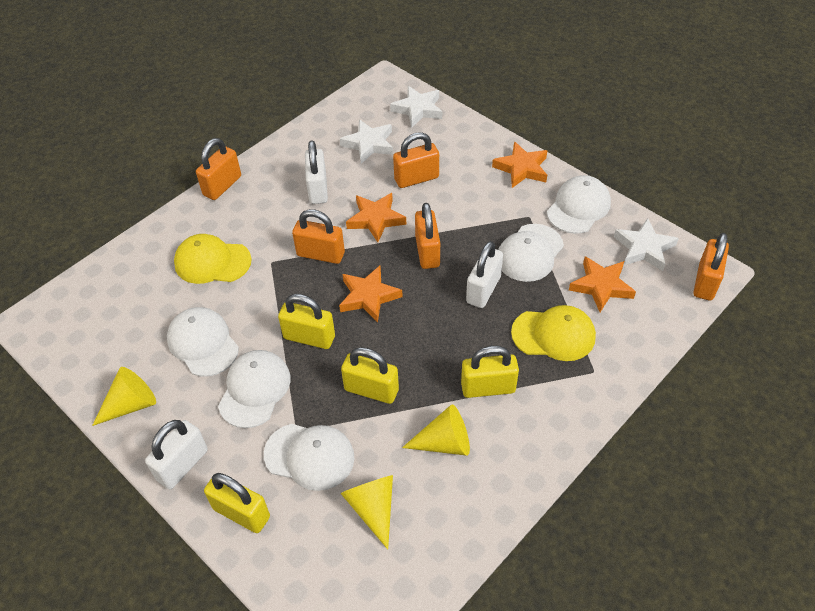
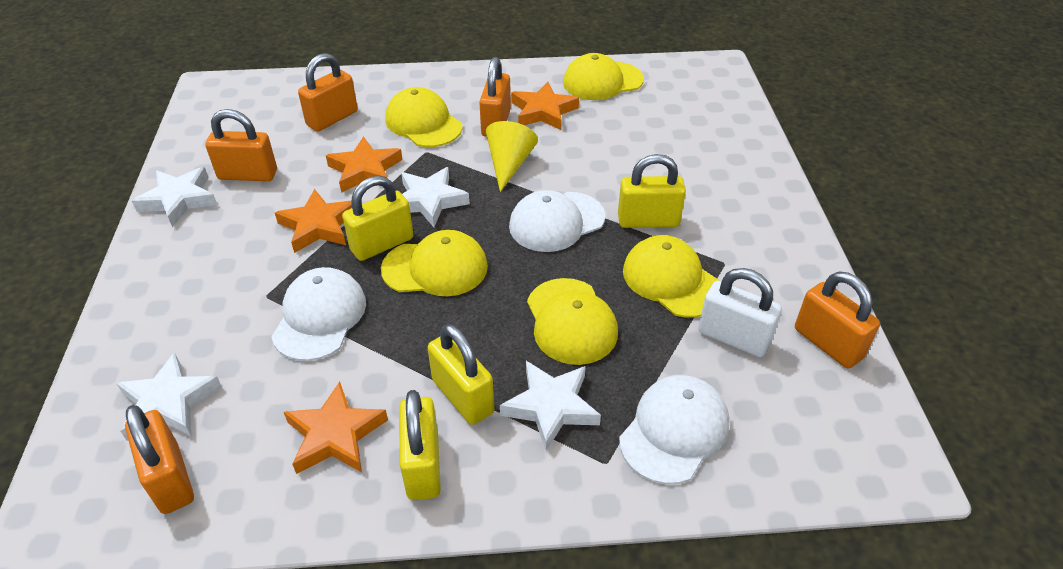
white cap: 5 -> 3
white padlock: 3 -> 1
white star: 3 -> 4
yellow cap: 2 -> 5
yellow cone: 3 -> 1

